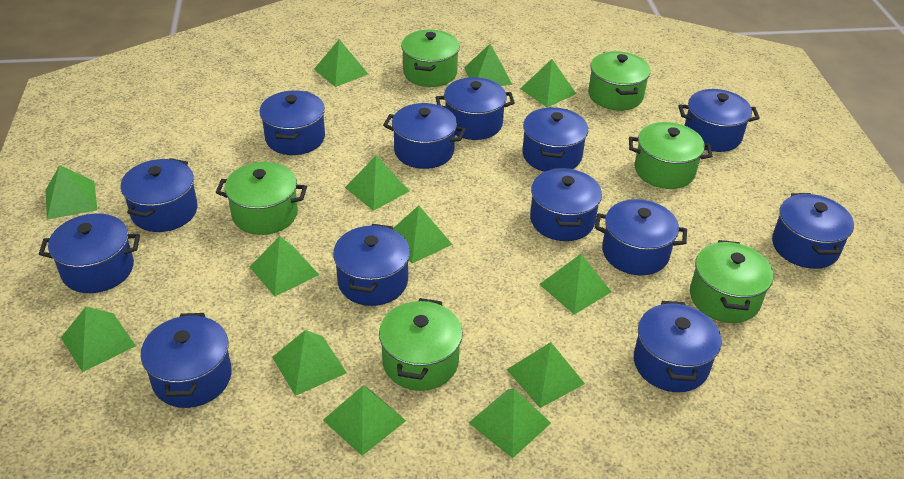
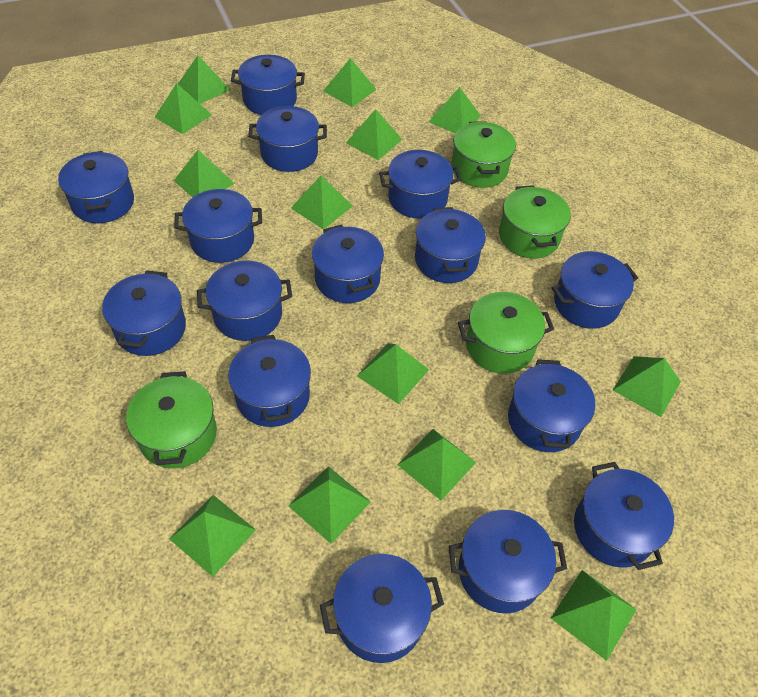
blue pot: 13 -> 15
green pot: 6 -> 4

